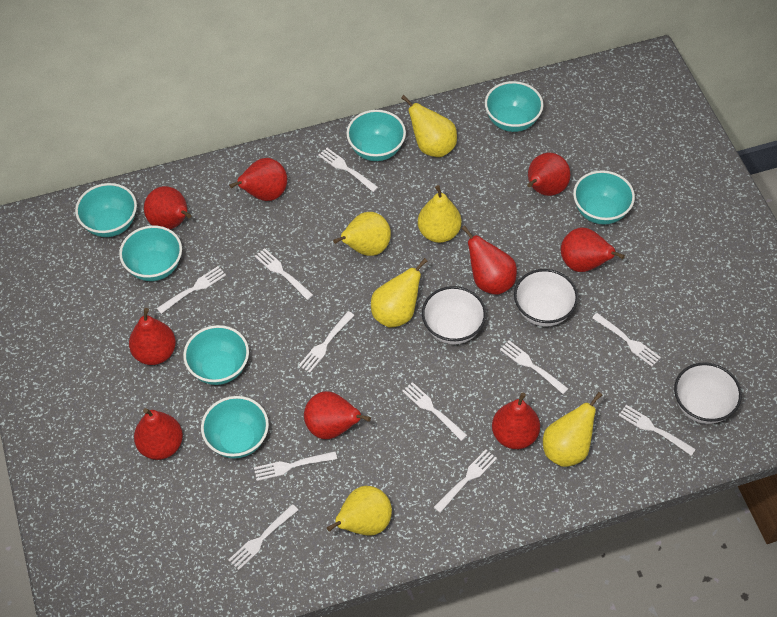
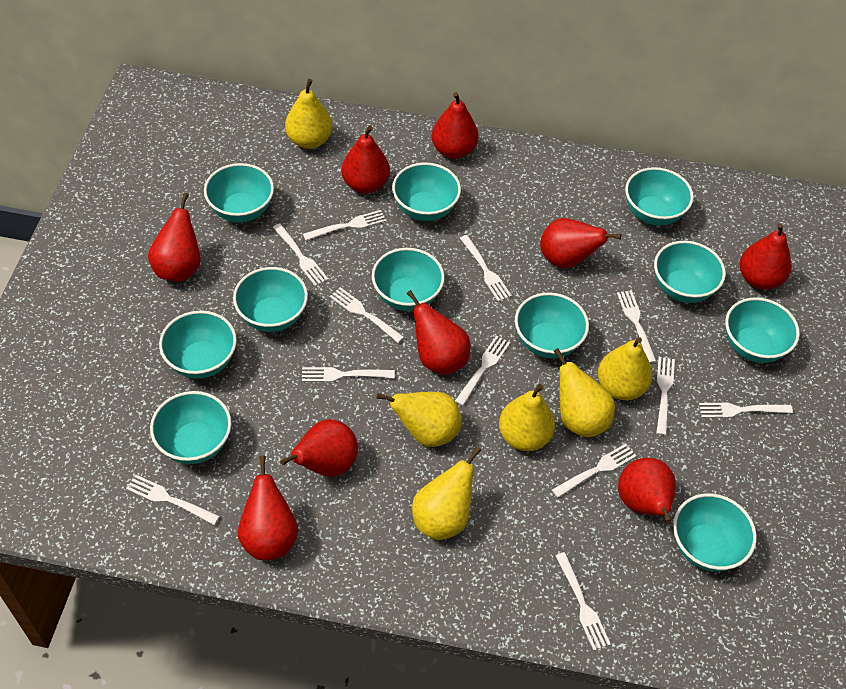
turquoise bowl: 7 -> 11
white bowl: 3 -> 0
white fork: 11 -> 12

